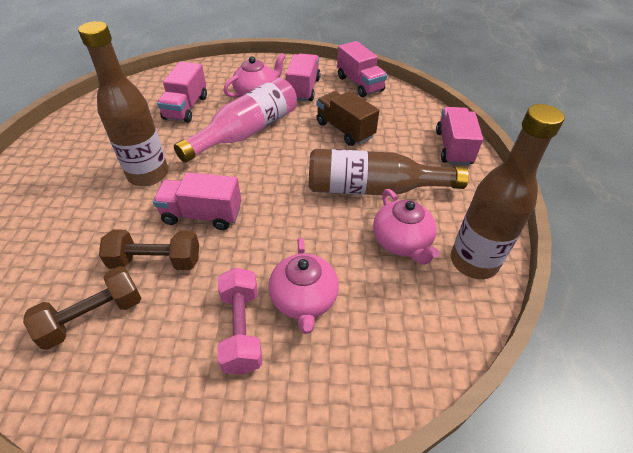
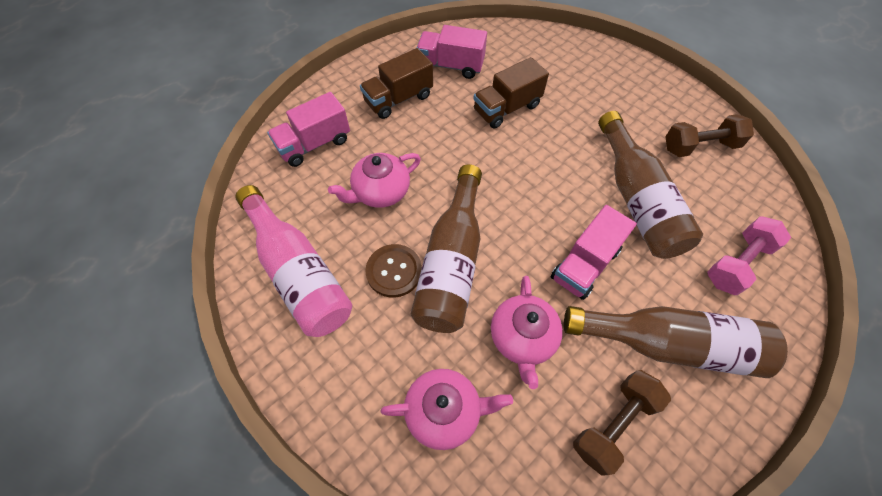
brown button: 0 -> 1
brown truck: 1 -> 2
pink truck: 5 -> 3

